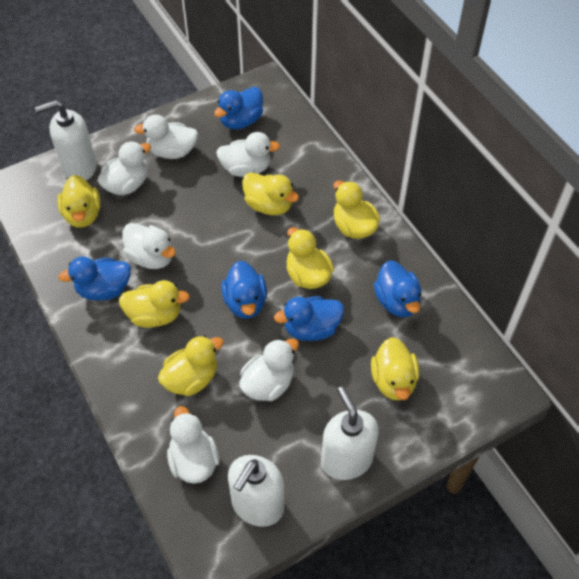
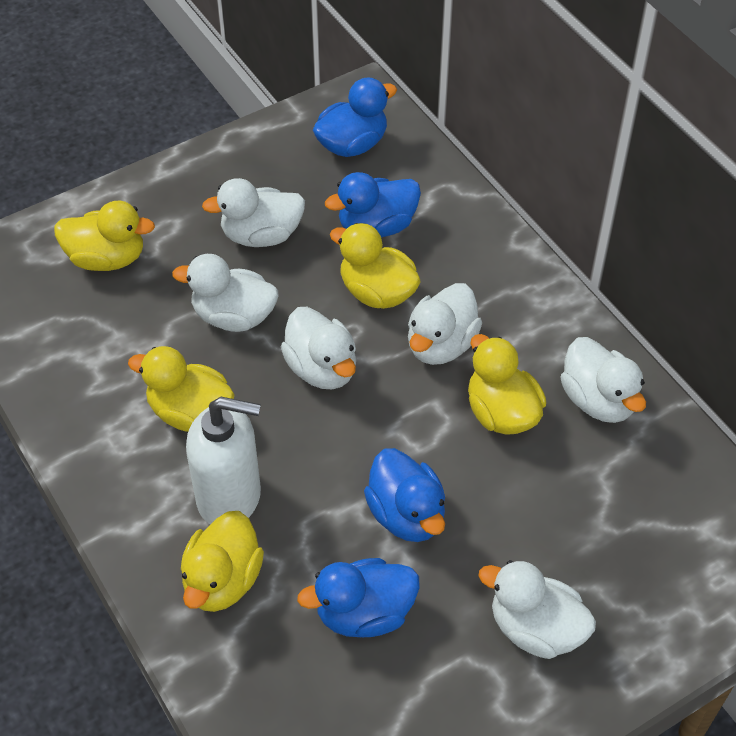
blue duck: 5 -> 4
white soap dispenser: 3 -> 1
yellow duck: 7 -> 5

